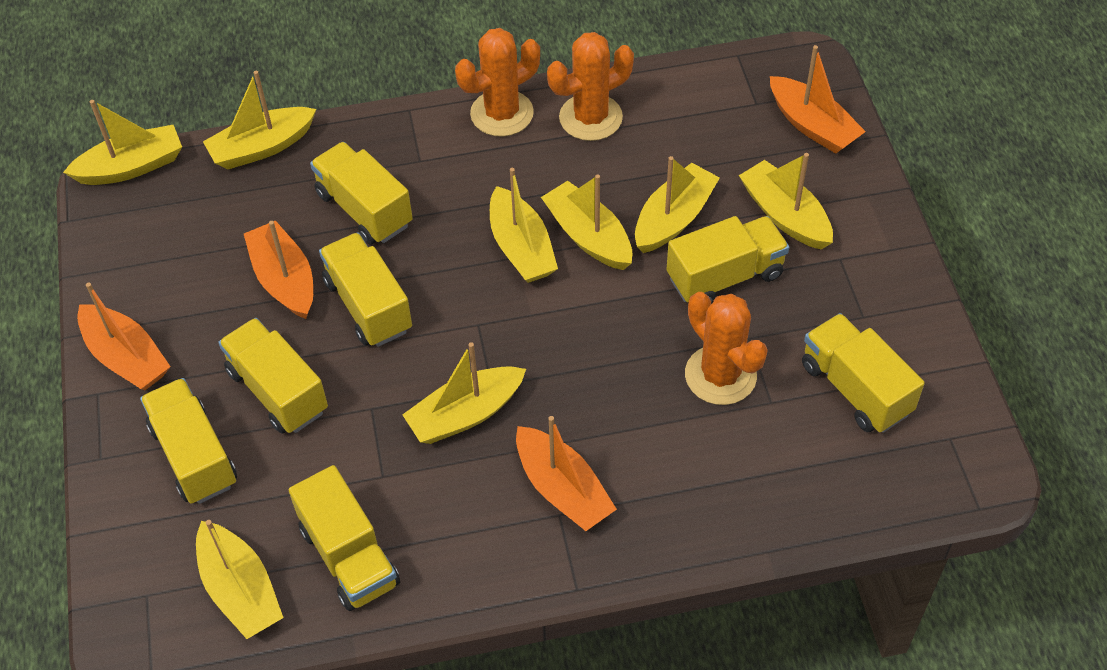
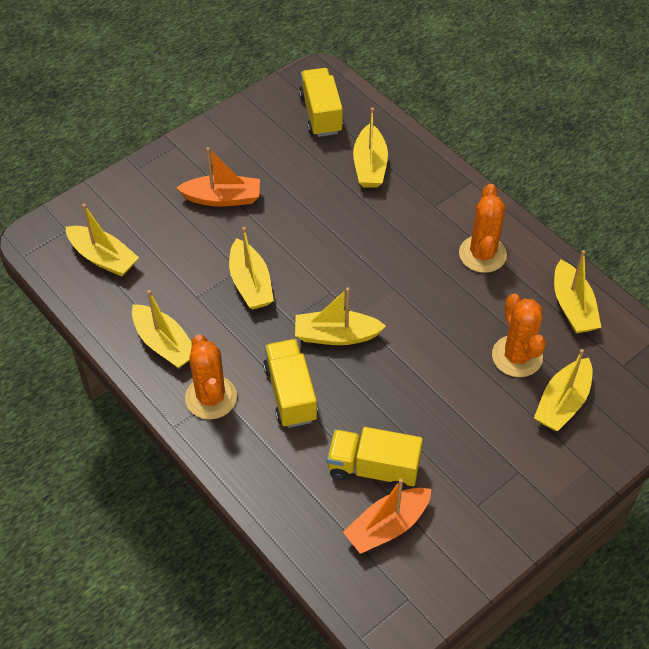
orange boat: 4 -> 2
yellow boat: 8 -> 7
yellow truck: 7 -> 3

